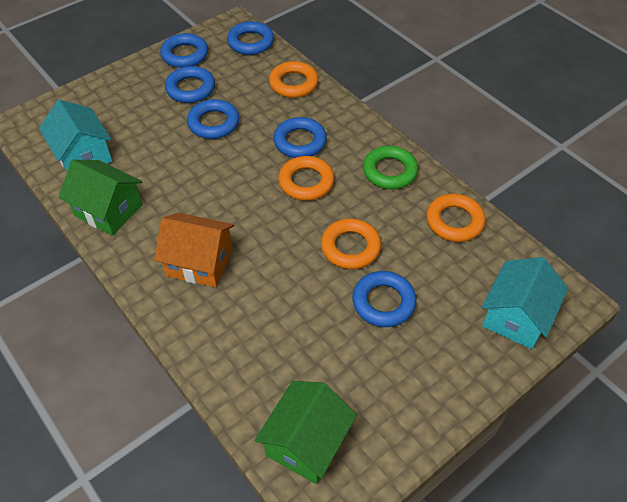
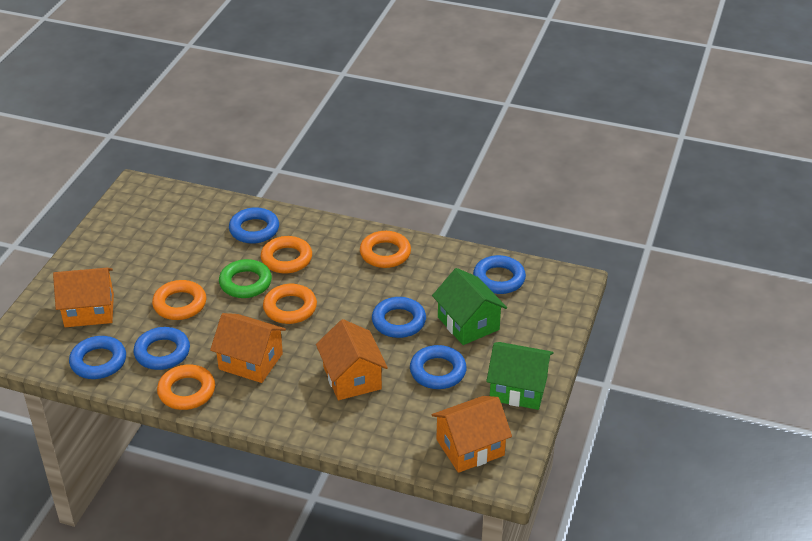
orange house: 1 -> 4
orange ring: 4 -> 5
turquoise house: 2 -> 0

